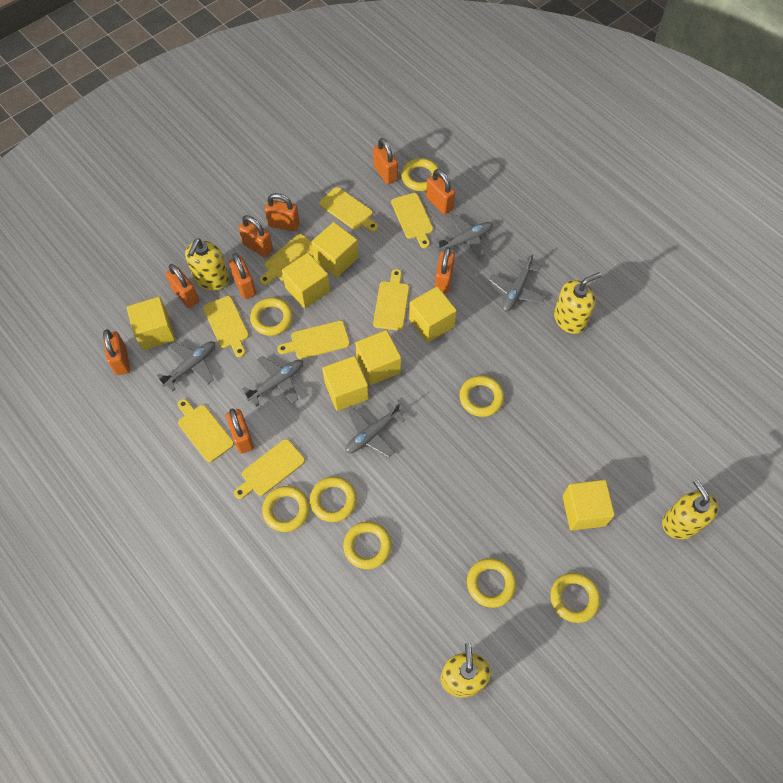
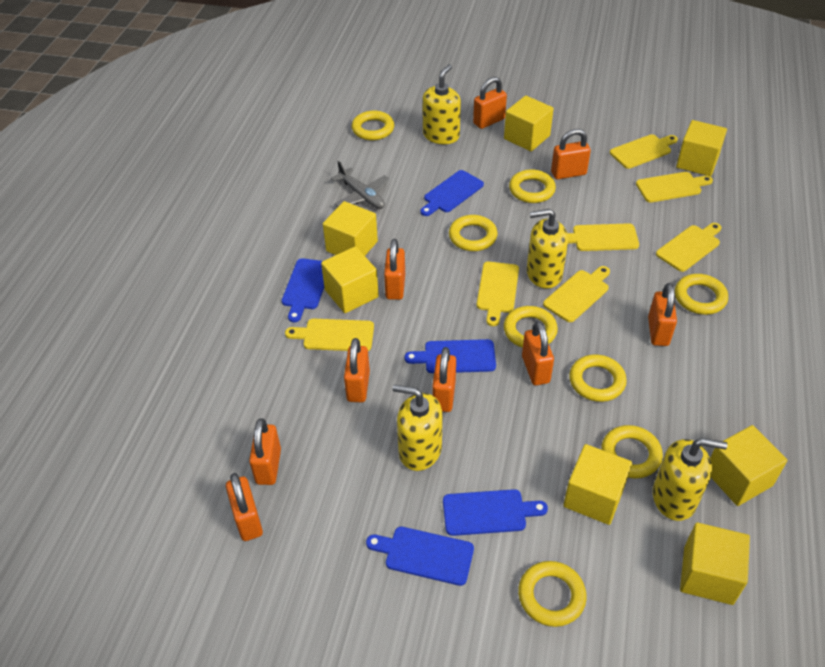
blue cutting board: 0 -> 5
grey plane: 5 -> 1
yellow cutting board: 8 -> 7

